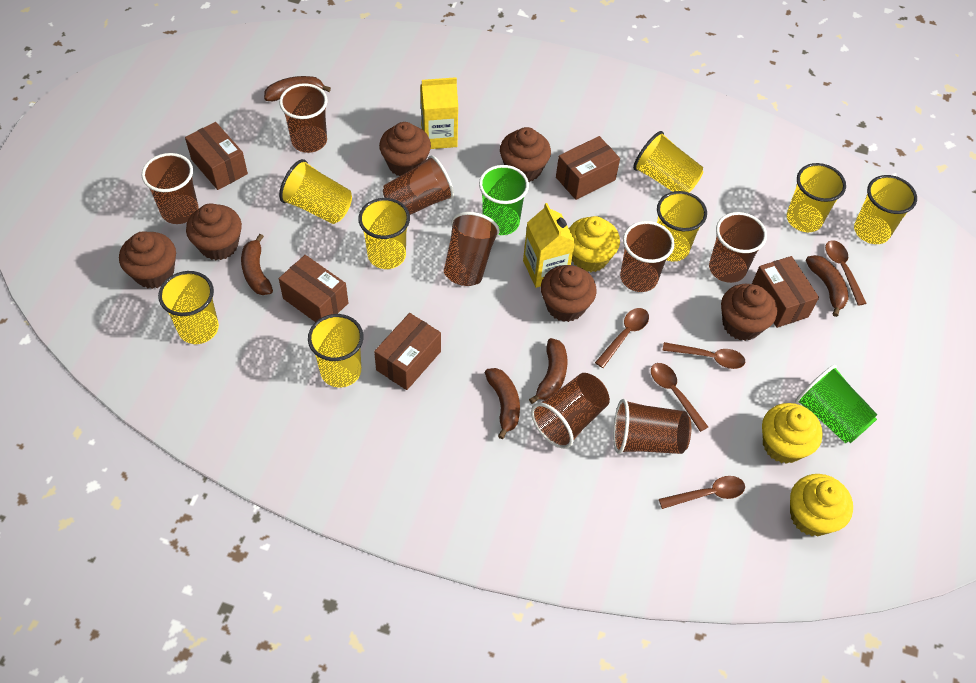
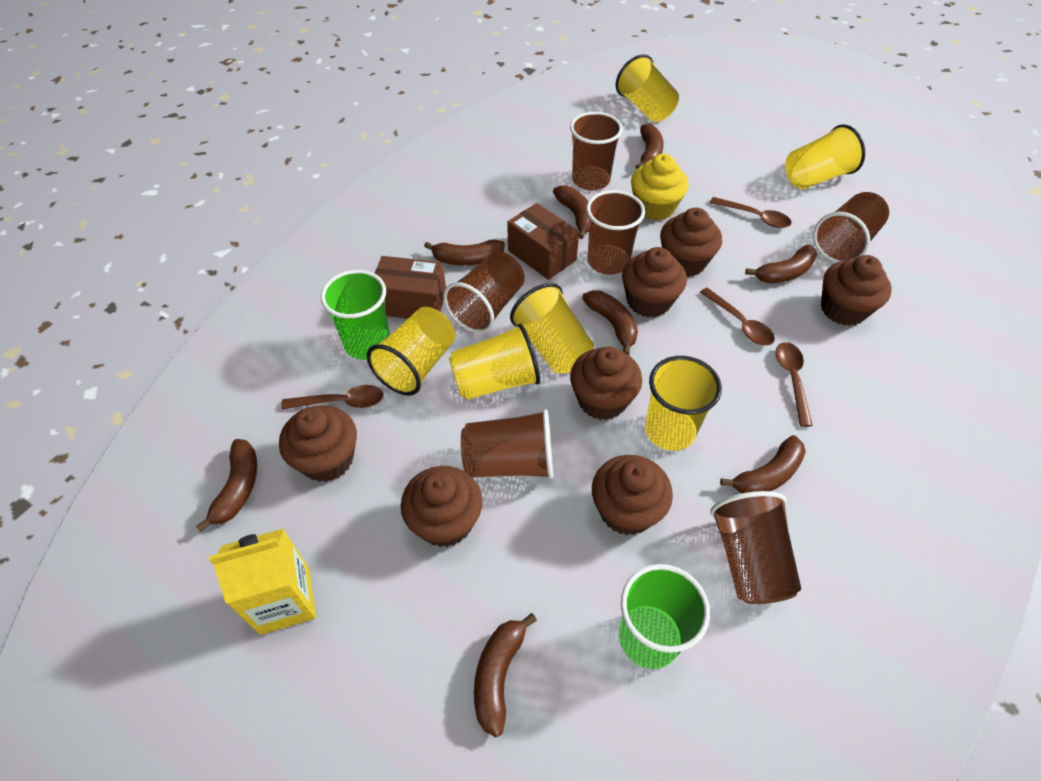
brown banana: 5 -> 8
brown box: 5 -> 2
brown cup: 8 -> 6
brown cupcake: 6 -> 7
brown spoon: 5 -> 4
yellow carton: 2 -> 1
yellow cup: 8 -> 6
yellow cupcake: 3 -> 1

